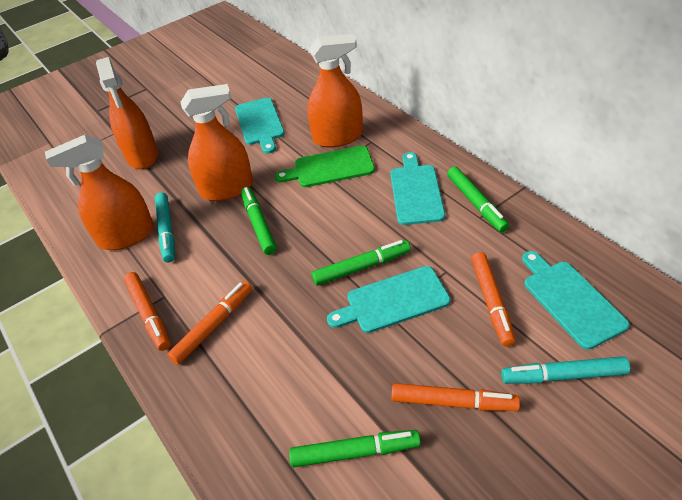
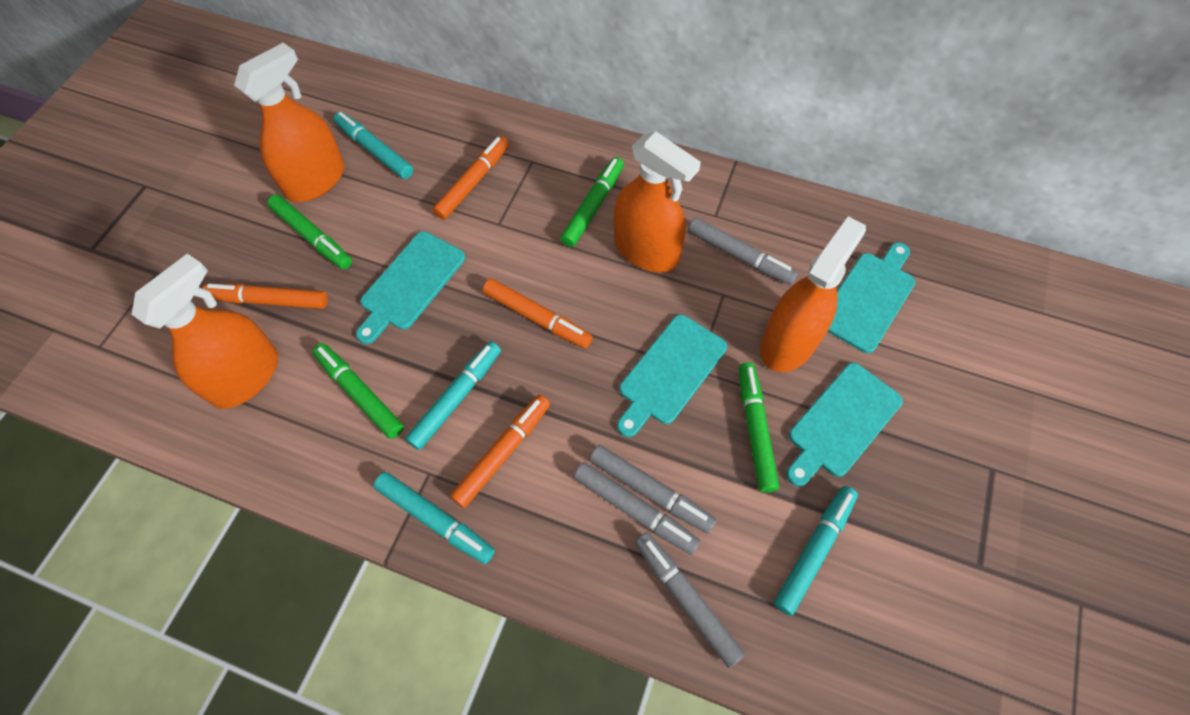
green cutting board: 1 -> 0
grey marker: 0 -> 4
turquoise marker: 2 -> 4

